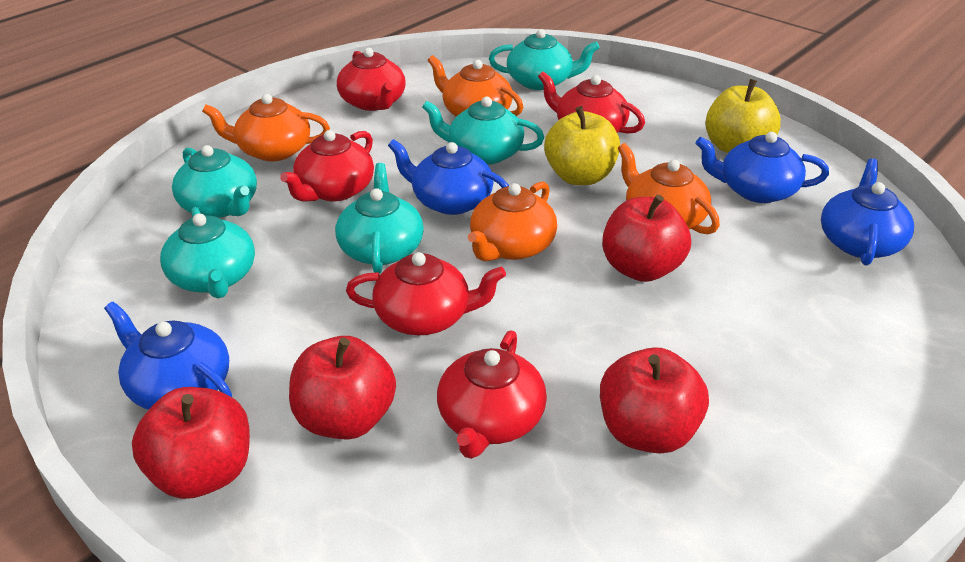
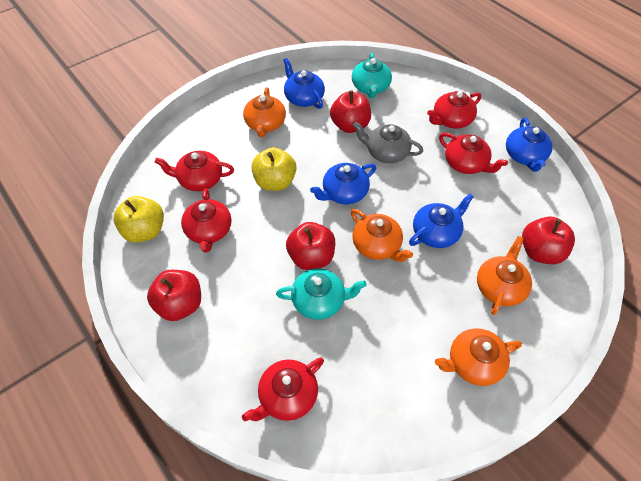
grey teapot: 0 -> 1
turquoise teapot: 5 -> 2

